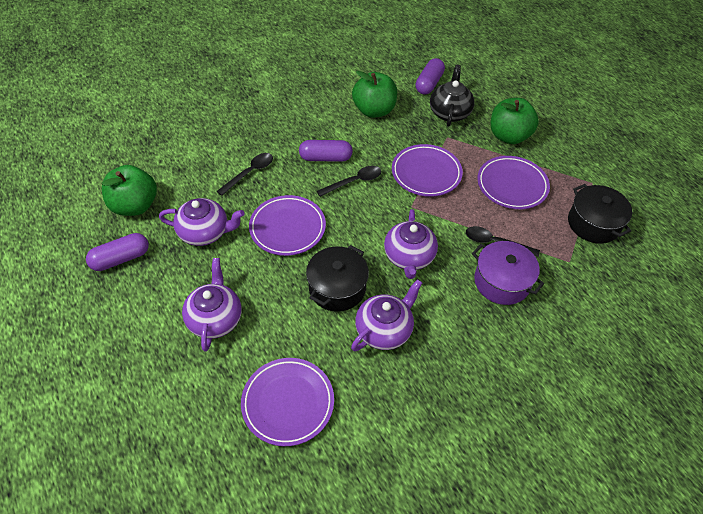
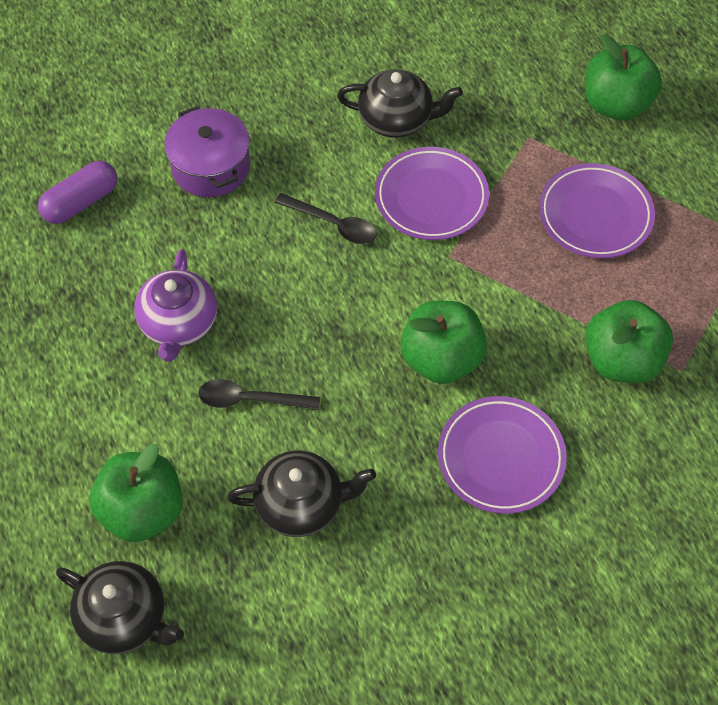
black pot: 2 -> 0
black spoon: 3 -> 2
black teapot: 1 -> 3
green apple: 3 -> 4
purple capsule: 3 -> 1
purple plate: 4 -> 3
purple teapot: 4 -> 1

